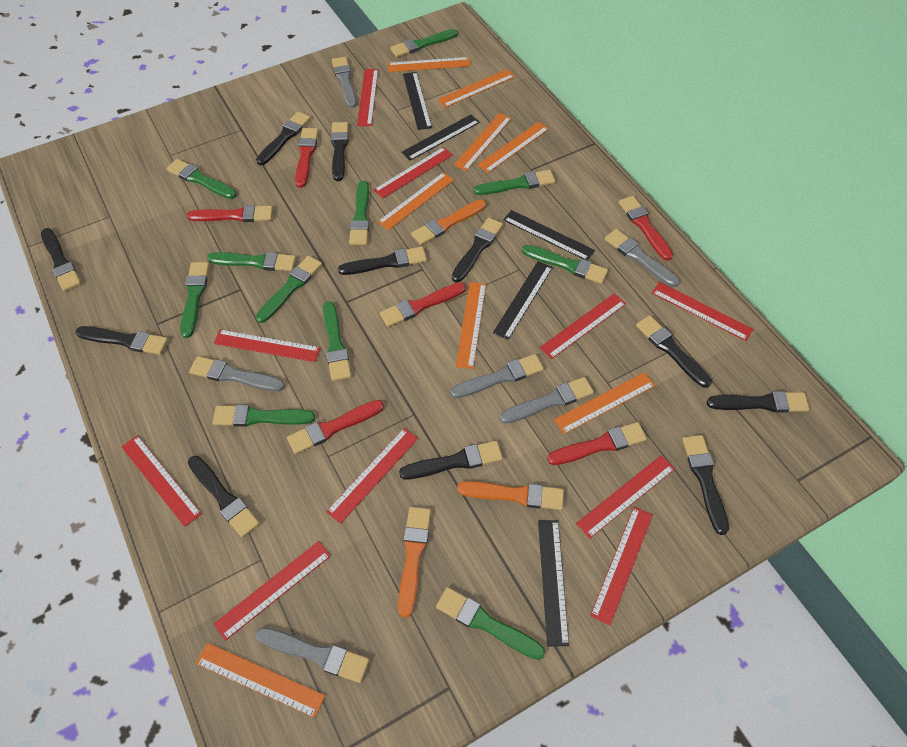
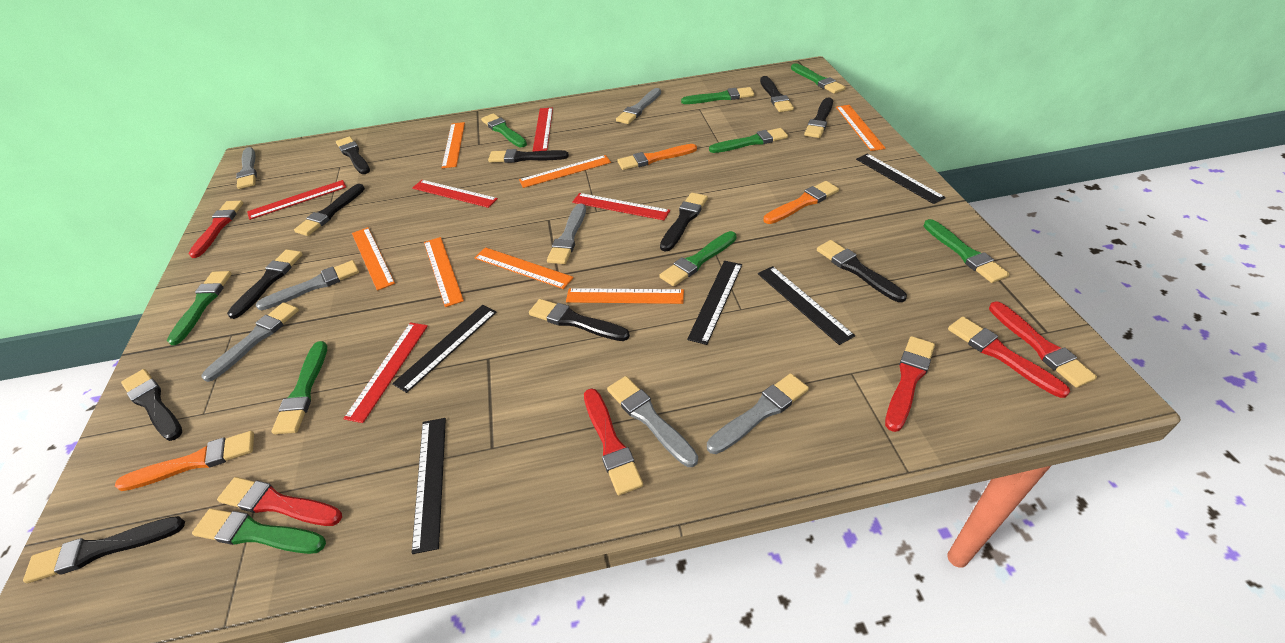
green brush: 11 -> 9
grey brush: 6 -> 7
orange ruler: 8 -> 7
red ruler: 10 -> 5

